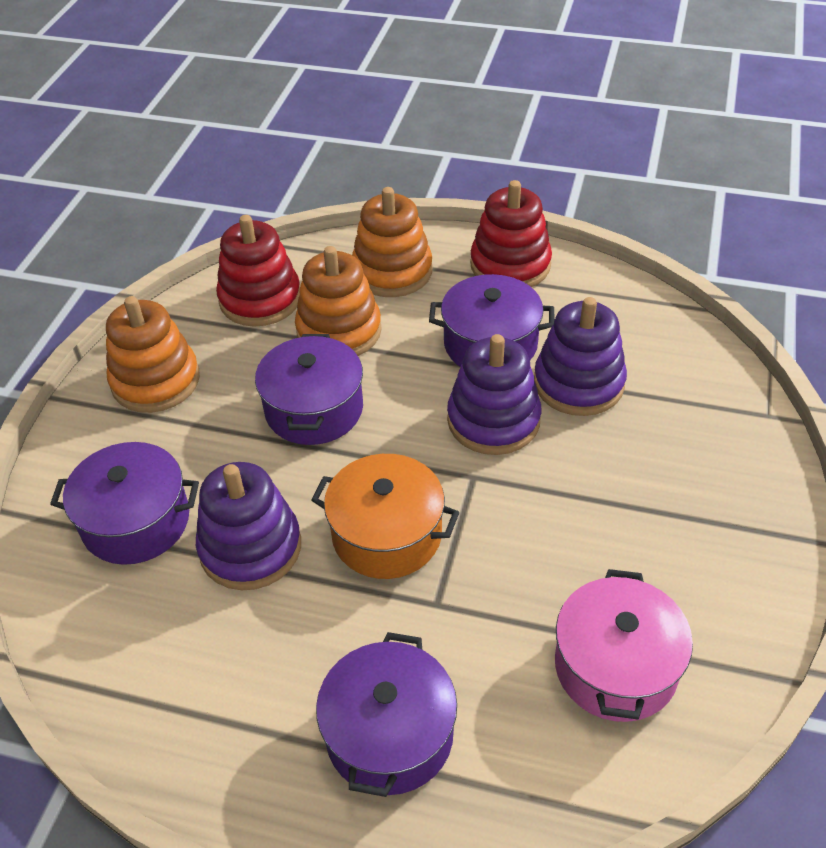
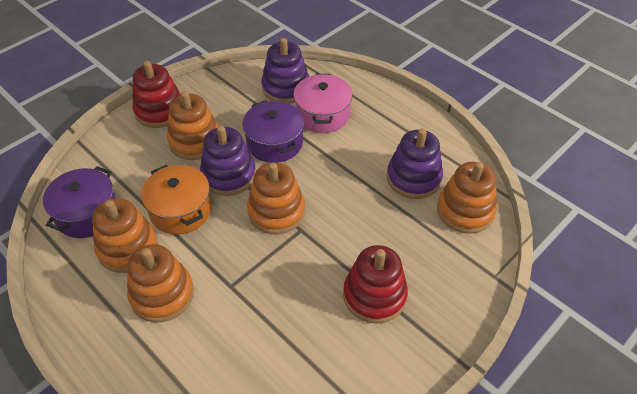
orange stacking toy: 3 -> 5
purple pot: 4 -> 2

